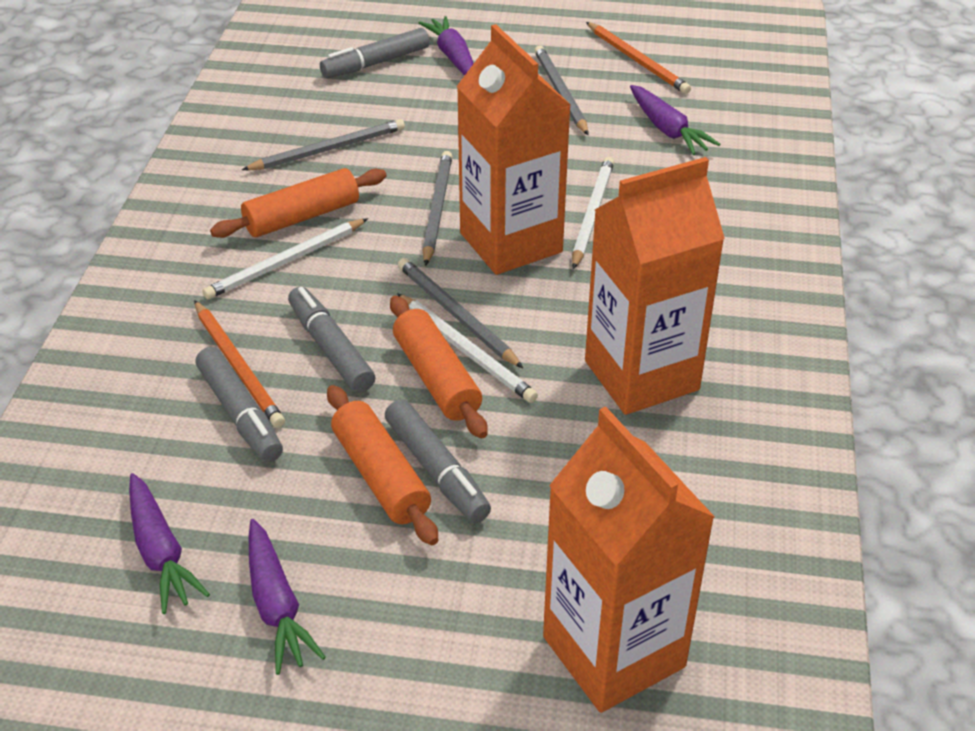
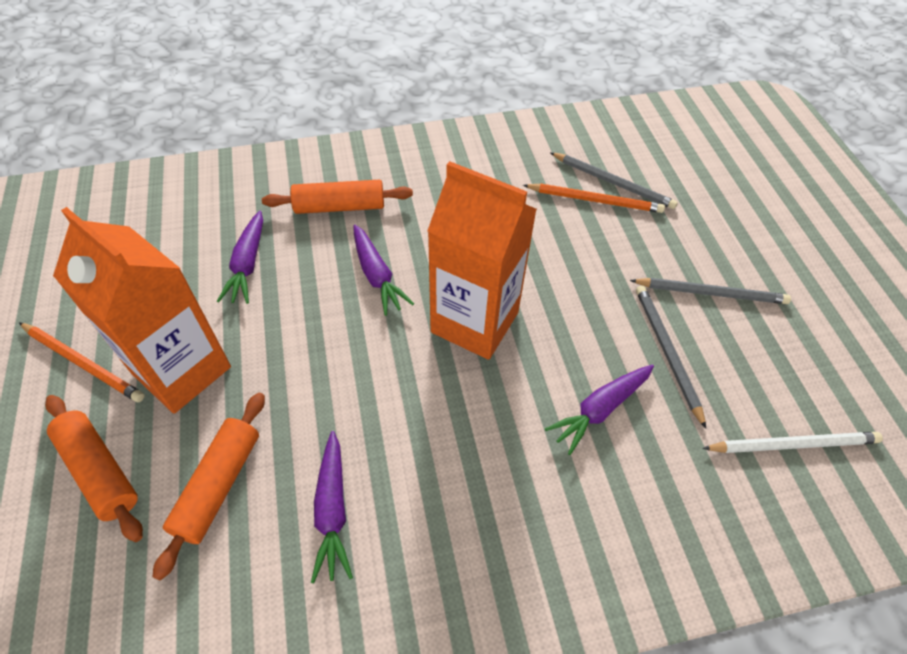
grey marker: 4 -> 0
grey pencil: 4 -> 3
orange carton: 3 -> 2
white pencil: 3 -> 1

